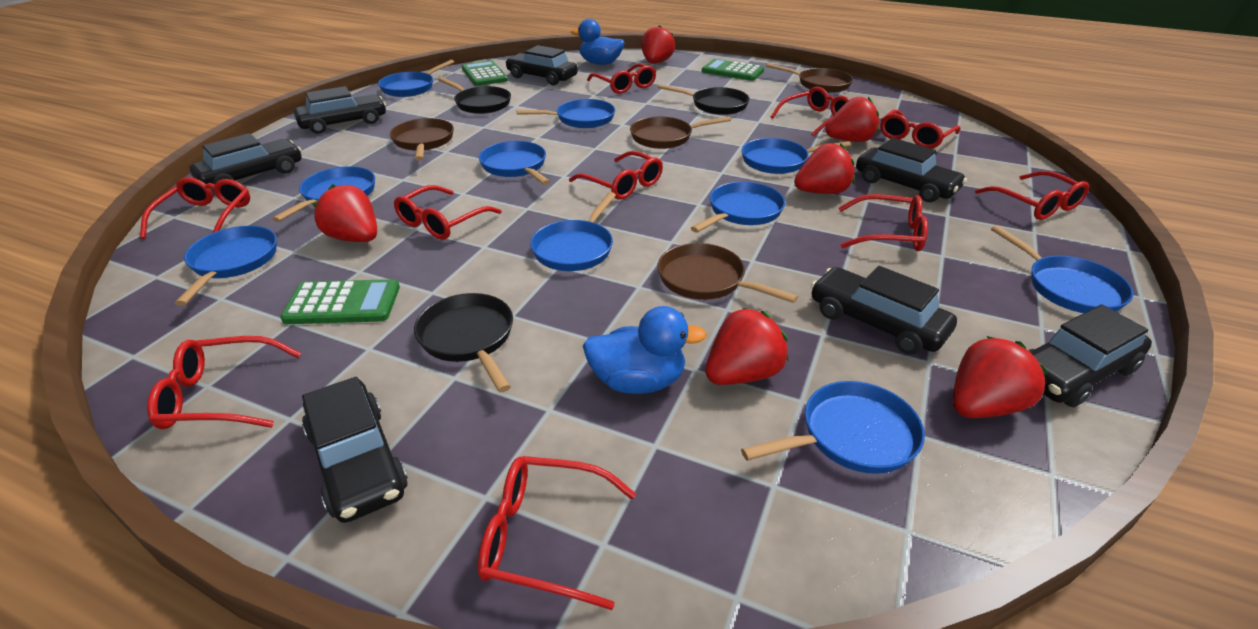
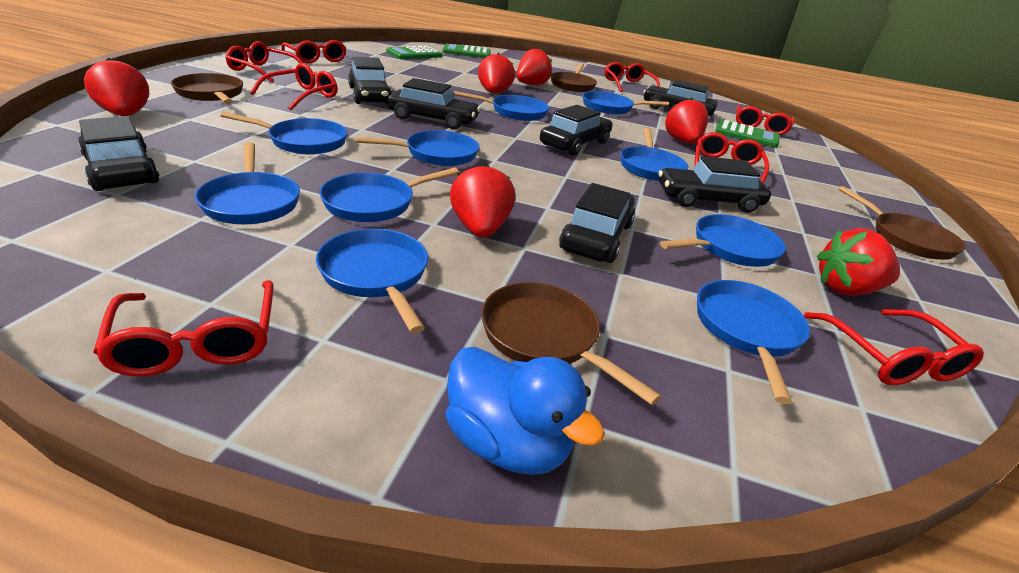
black pan: 3 -> 0
blue duck: 2 -> 1
red glasses: 10 -> 8

